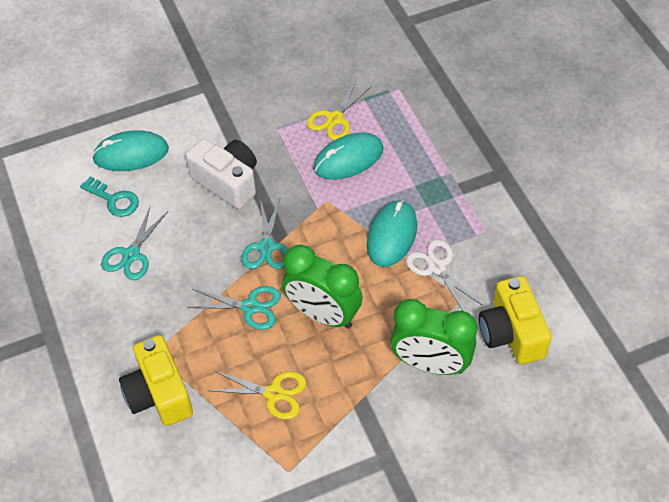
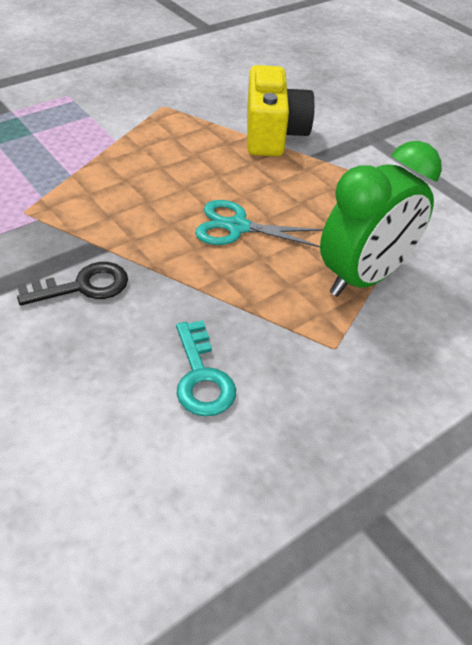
black key: 0 -> 1
green clock: 2 -> 1
turquoise mouse: 3 -> 0
turquoise scissors: 3 -> 1
white camera: 1 -> 0
white scissors: 1 -> 0
yellow camera: 2 -> 1
yellow scissors: 2 -> 0

